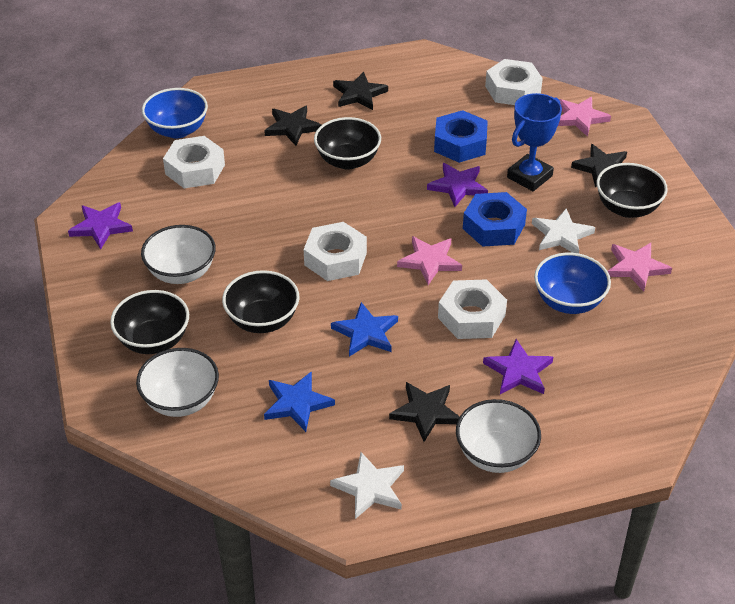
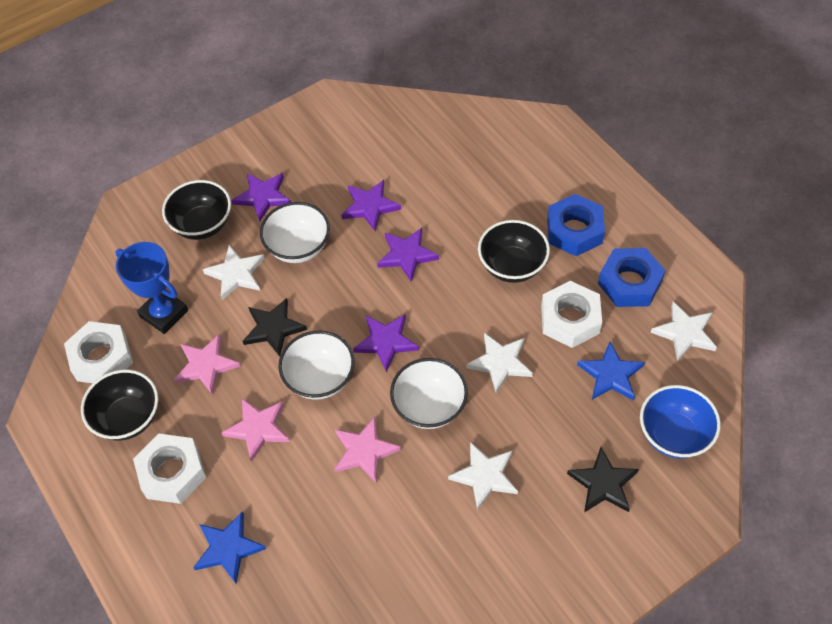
black bowl: 4 -> 3
black star: 4 -> 2
blue bowl: 2 -> 1
purple star: 3 -> 4
white nut: 4 -> 3
white star: 2 -> 4

